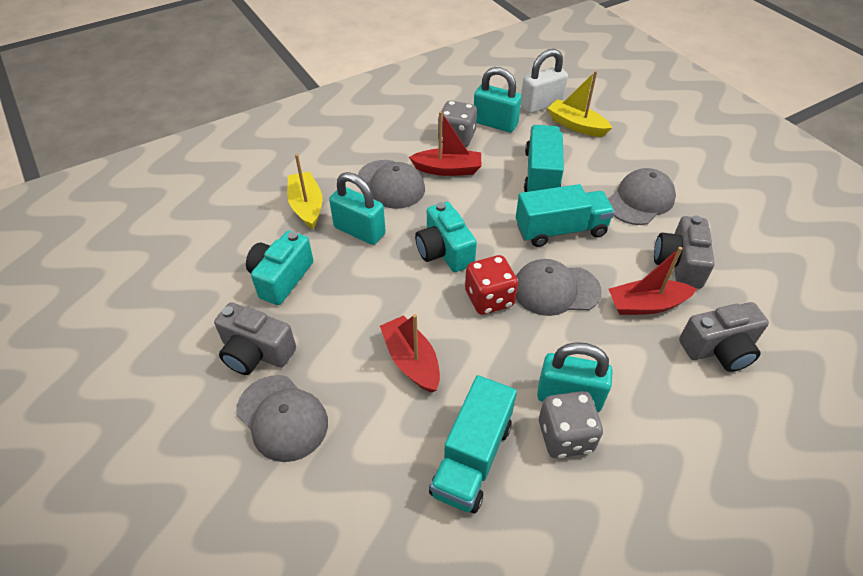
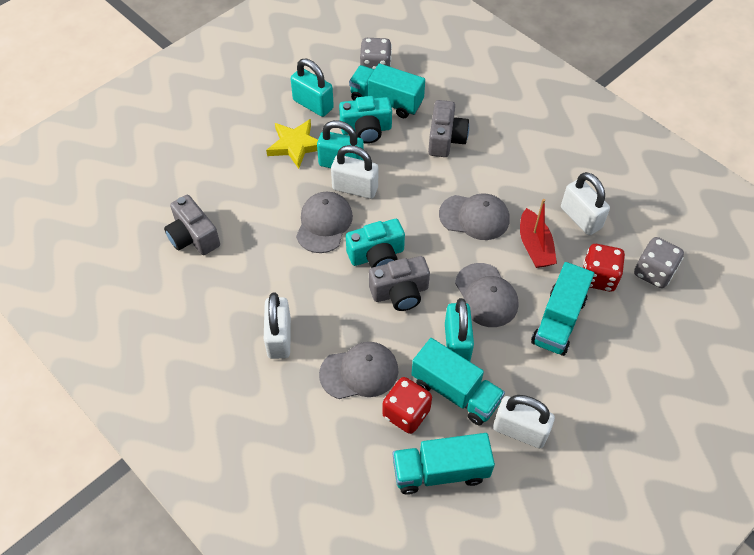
red boat: 3 -> 1
red dice: 1 -> 2
turquoise truck: 3 -> 4
white padlock: 1 -> 4
yellow boat: 2 -> 0
yellow star: 0 -> 1

